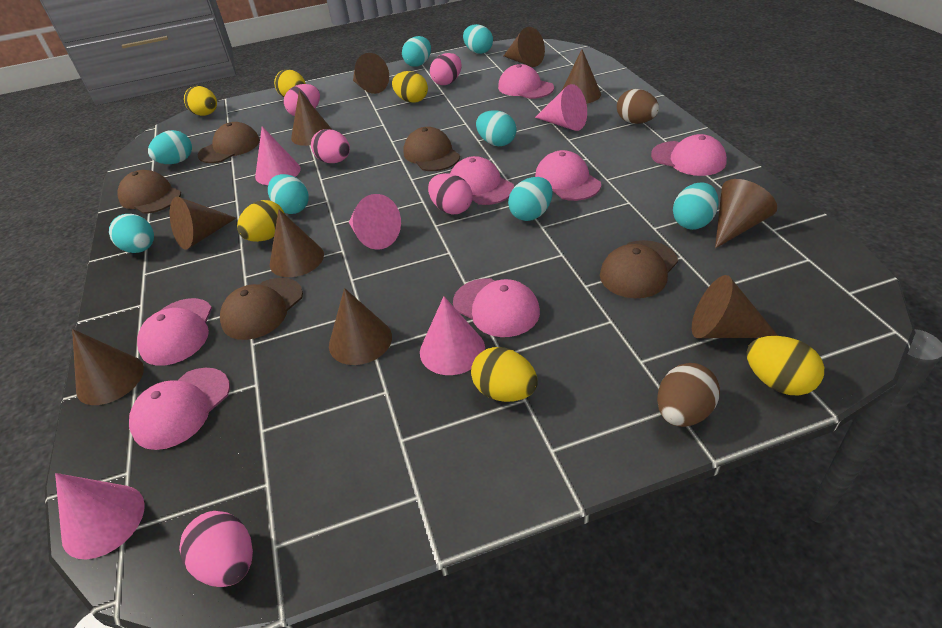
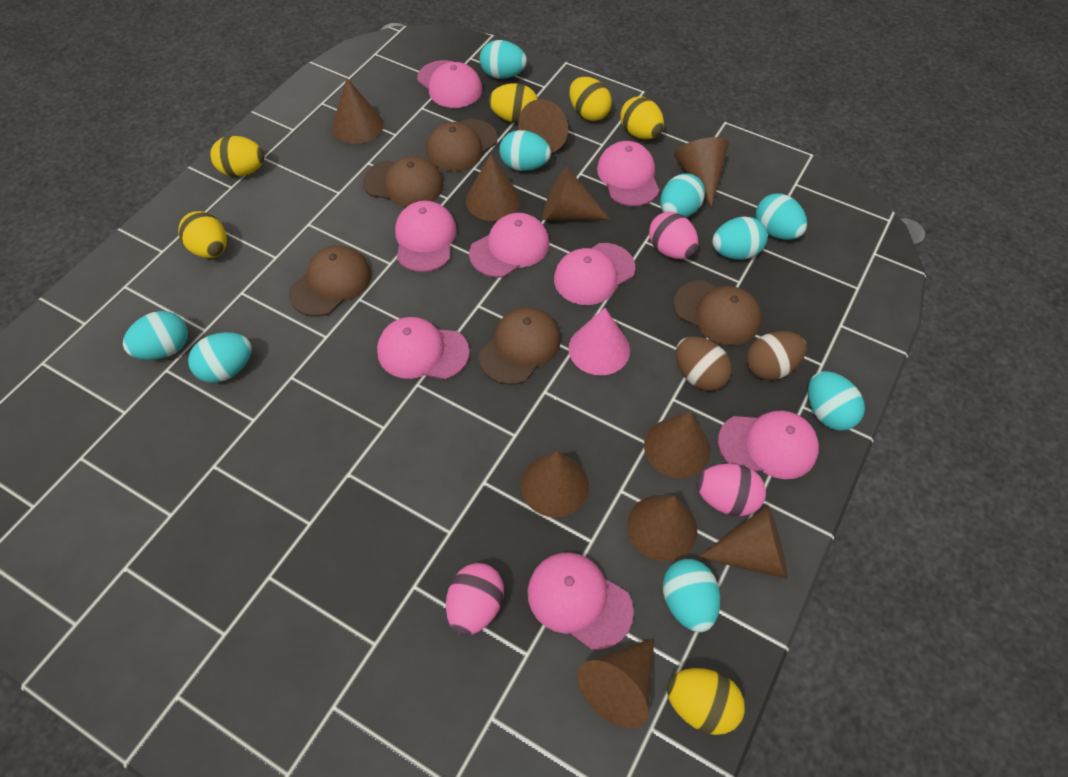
pink cap: 7 -> 8
pink cone: 5 -> 1
pink egg: 5 -> 3
turquoise egg: 8 -> 9

